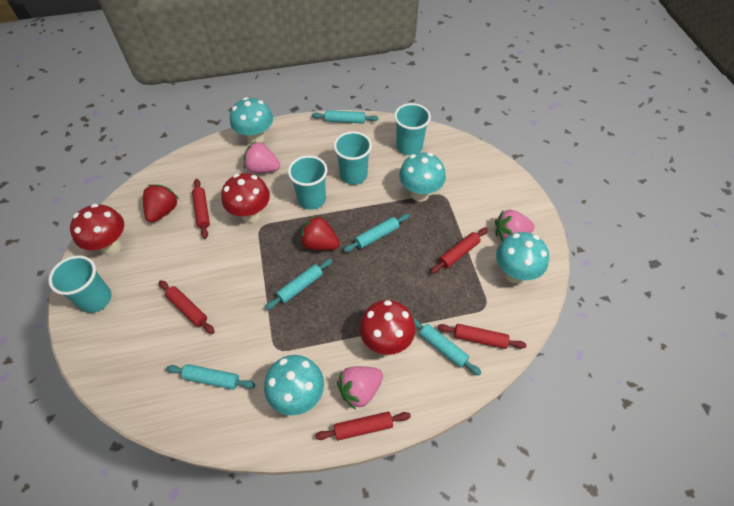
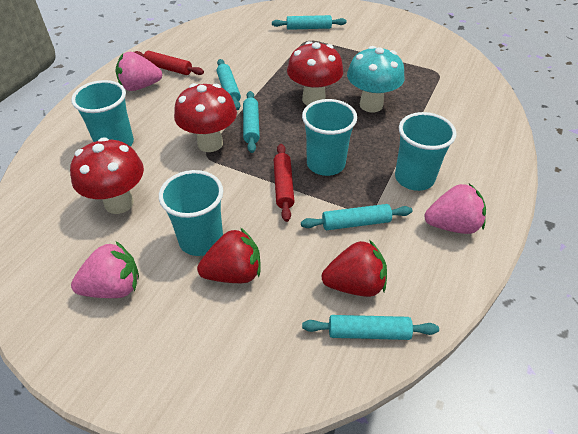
red rolling pin: 5 -> 2
turquoise mushroom: 4 -> 1

